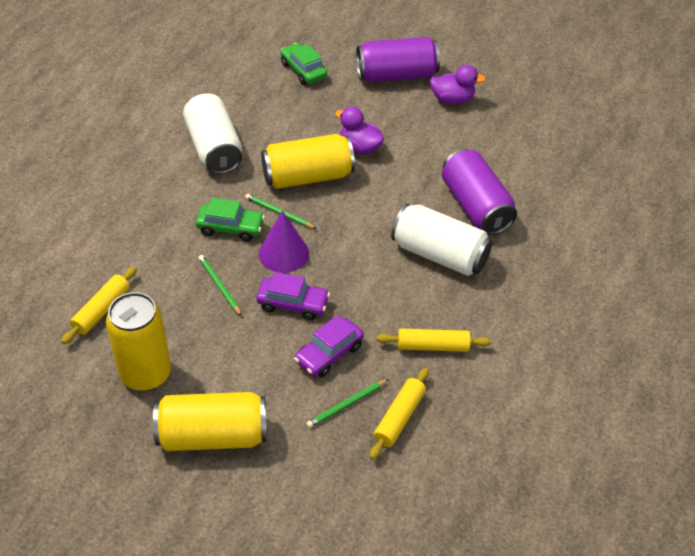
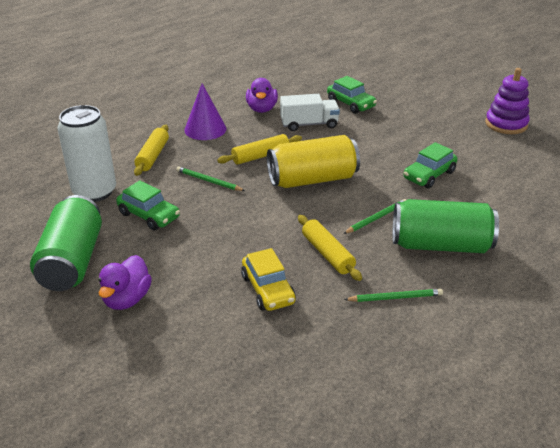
green can: 0 -> 2
green car: 2 -> 3
purple can: 2 -> 0
purple car: 2 -> 0
purple stacking toy: 0 -> 1
white can: 2 -> 1
white truck: 0 -> 1
yellow can: 3 -> 1
yellow car: 0 -> 1

